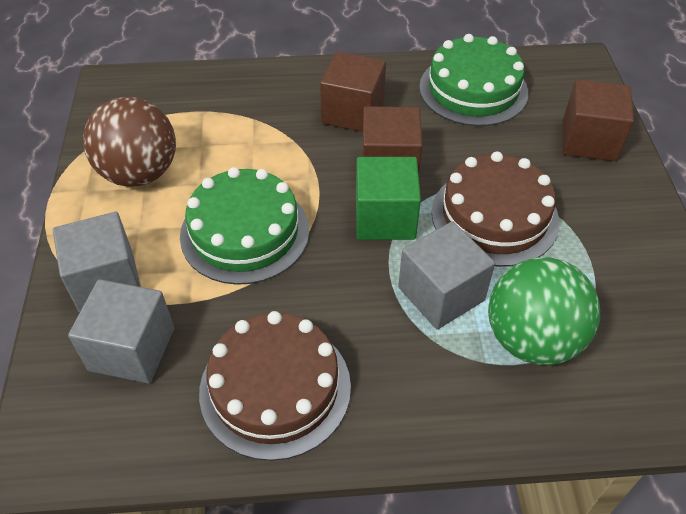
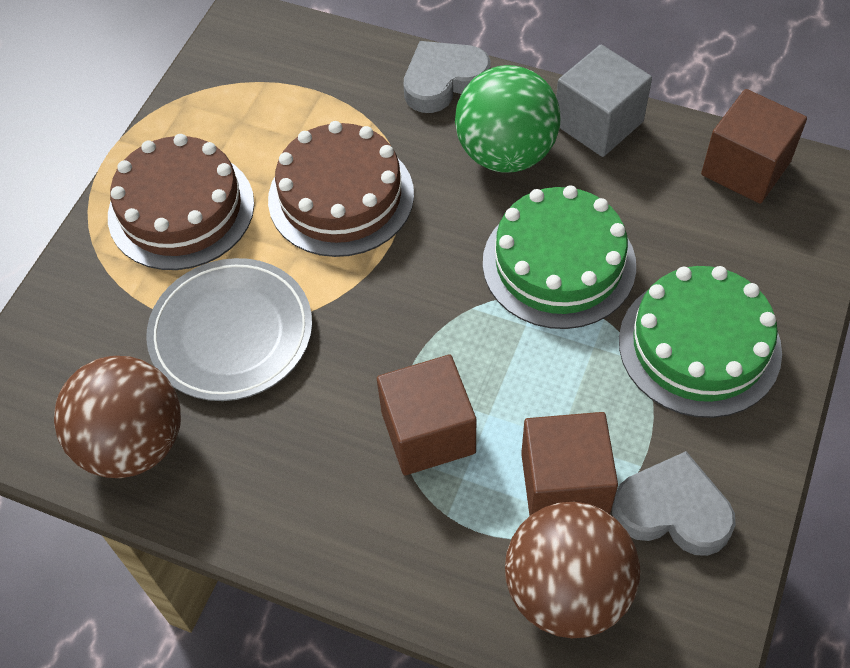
brown ball: 1 -> 2
green cube: 1 -> 0
grey cube: 3 -> 1
grey heart: 0 -> 2
grey plate: 0 -> 1

